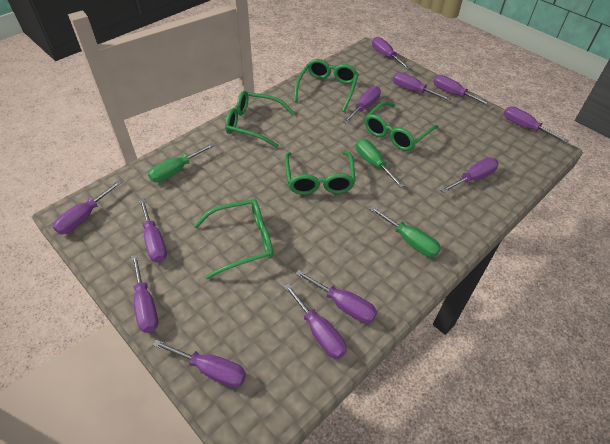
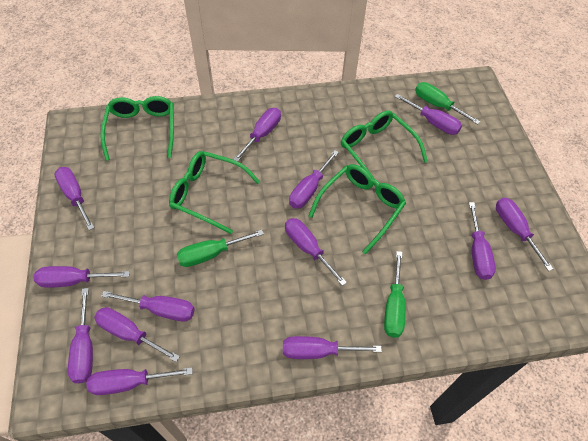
green glasses: 5 -> 4
purple screwdriver: 12 -> 13

